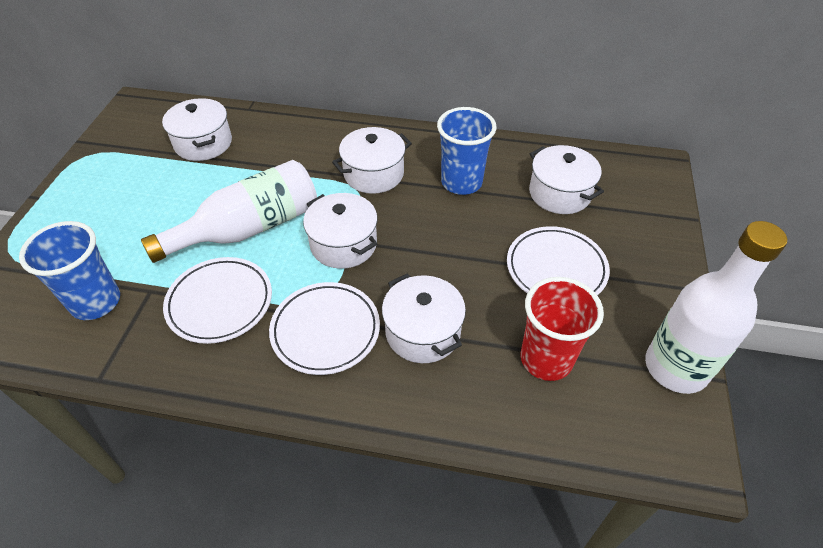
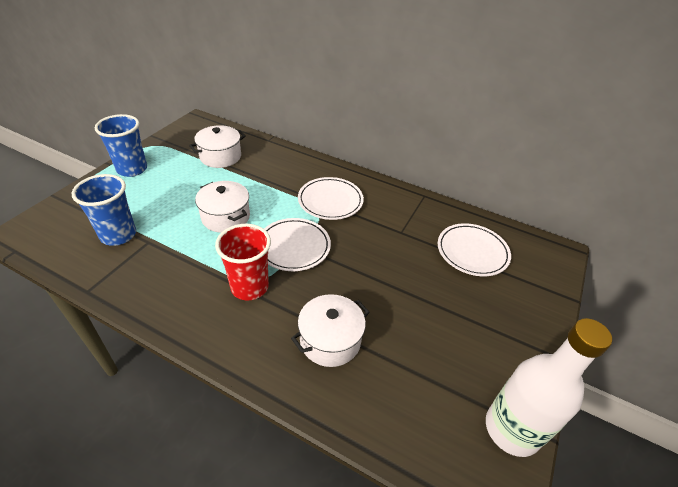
white bottle: 2 -> 1
white pot: 5 -> 3

